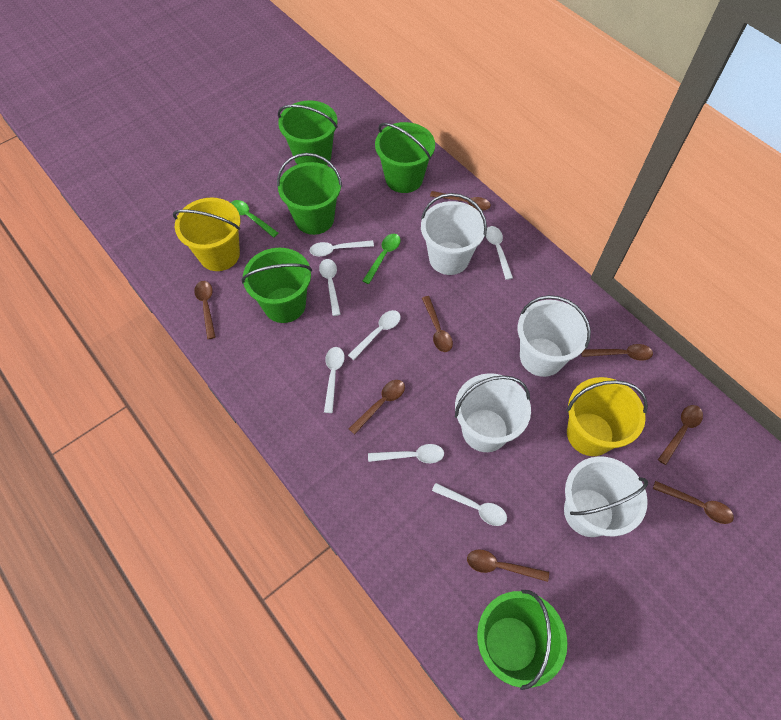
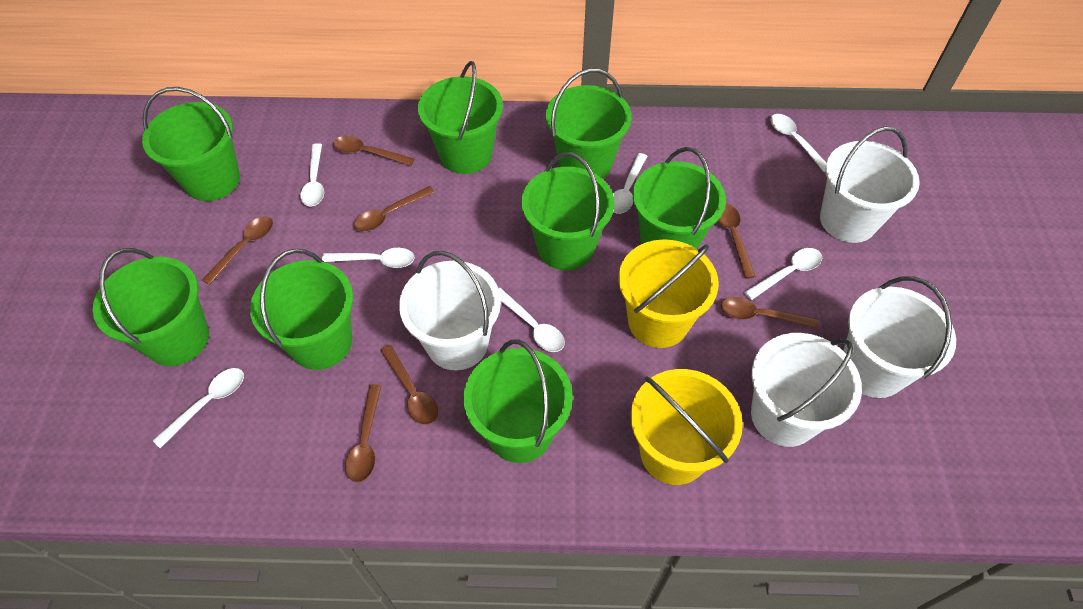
brown spoon: 8 -> 7
green bucket: 5 -> 8
green spoon: 2 -> 0

